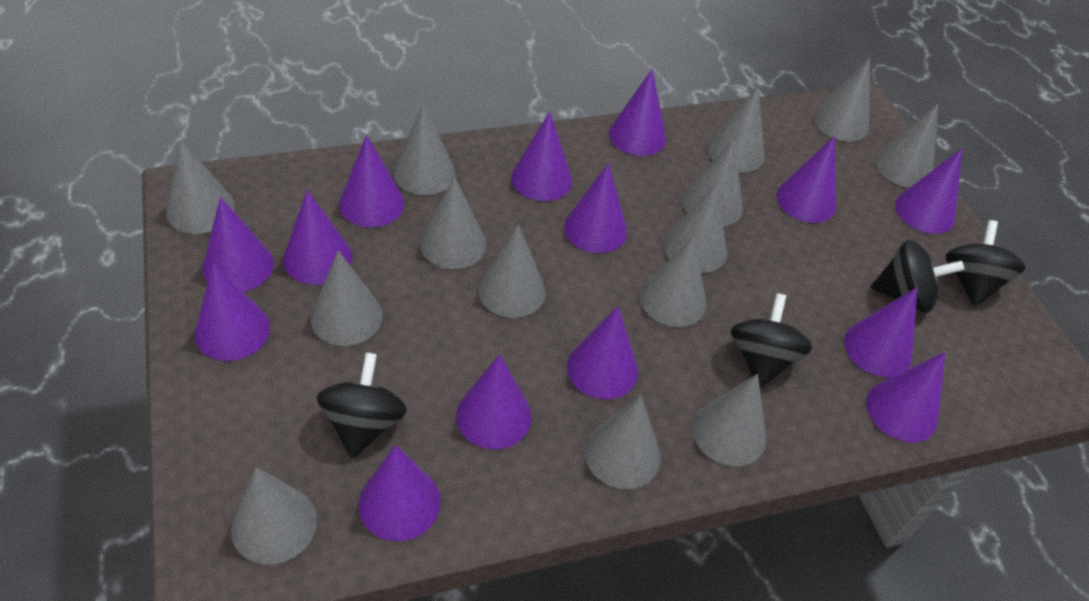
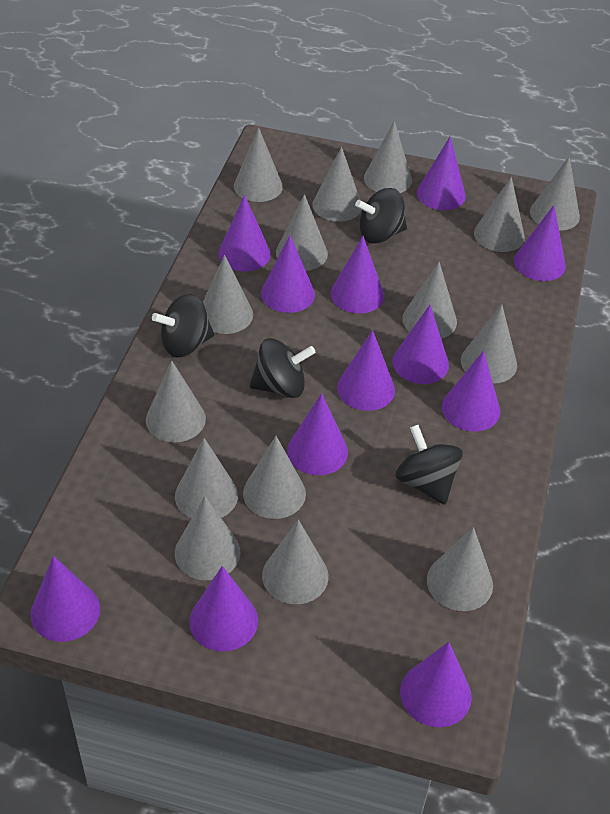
grey cone: 14 -> 15
purple cone: 14 -> 12

